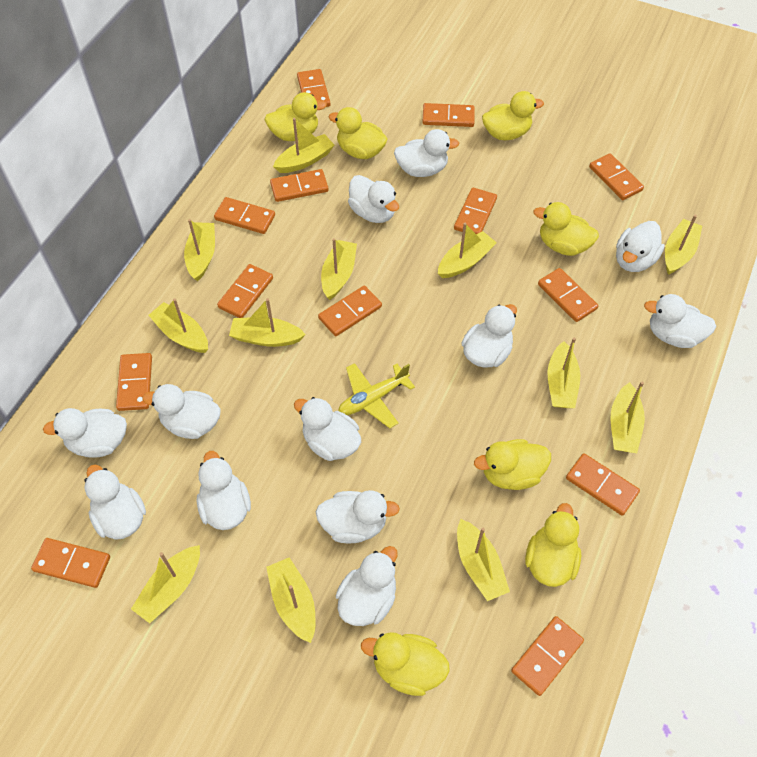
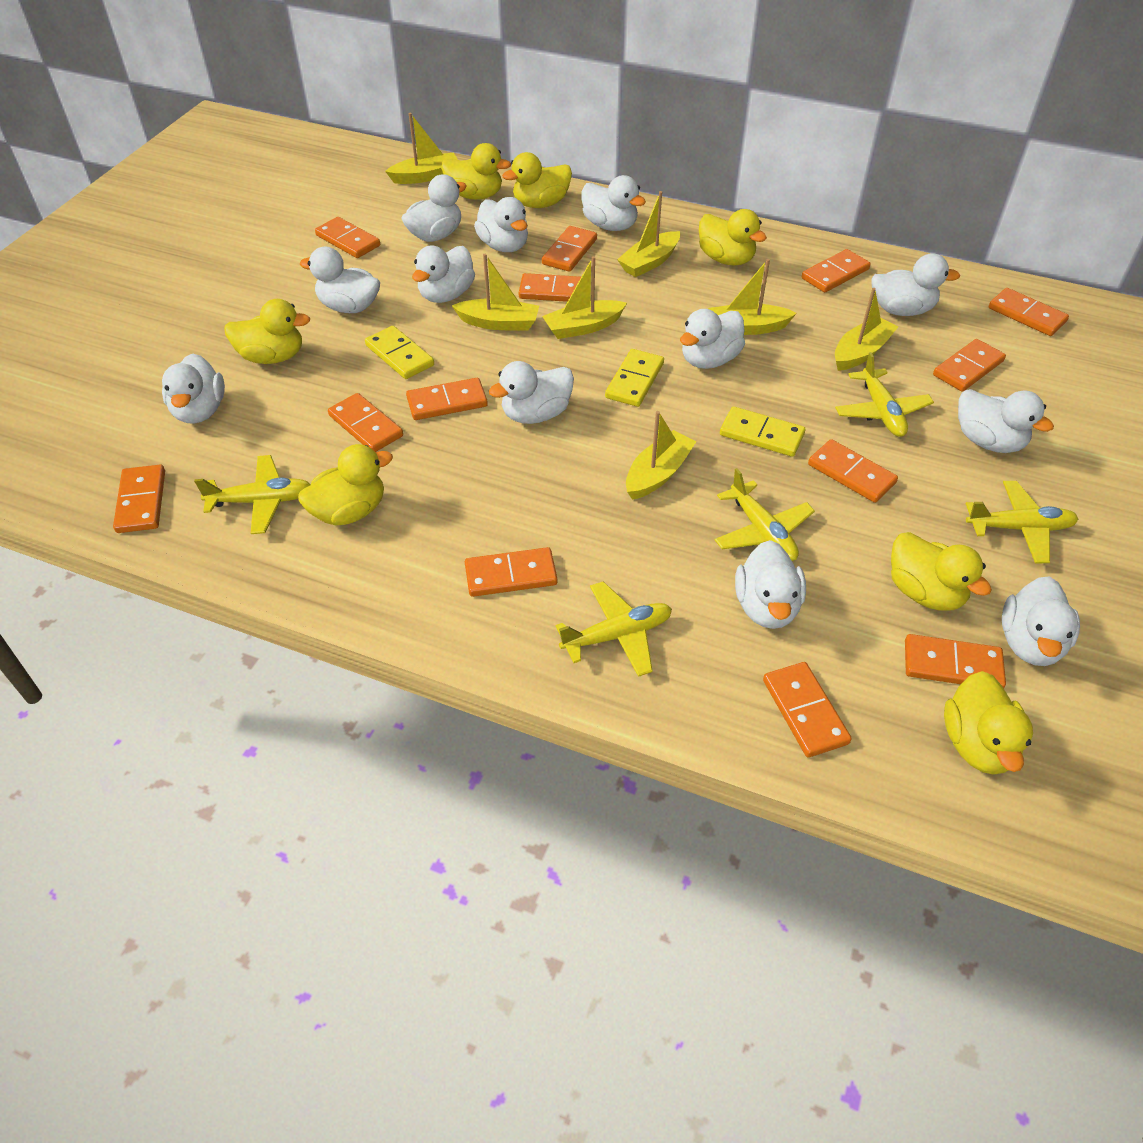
yellow boat: 12 -> 7
yellow domino: 0 -> 3
yellow plane: 1 -> 5

